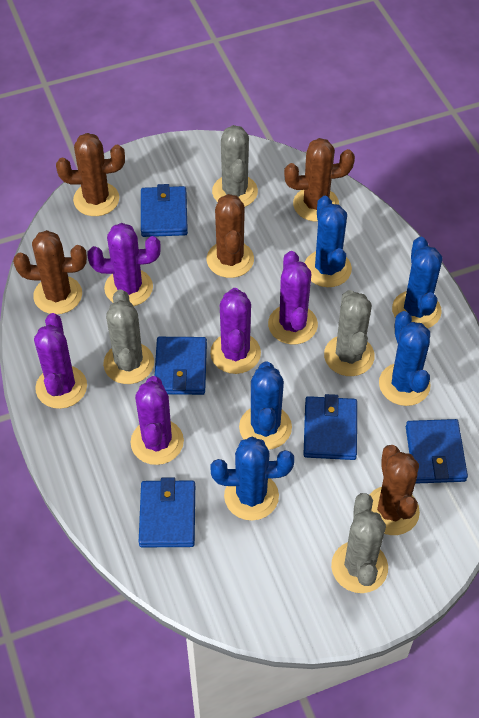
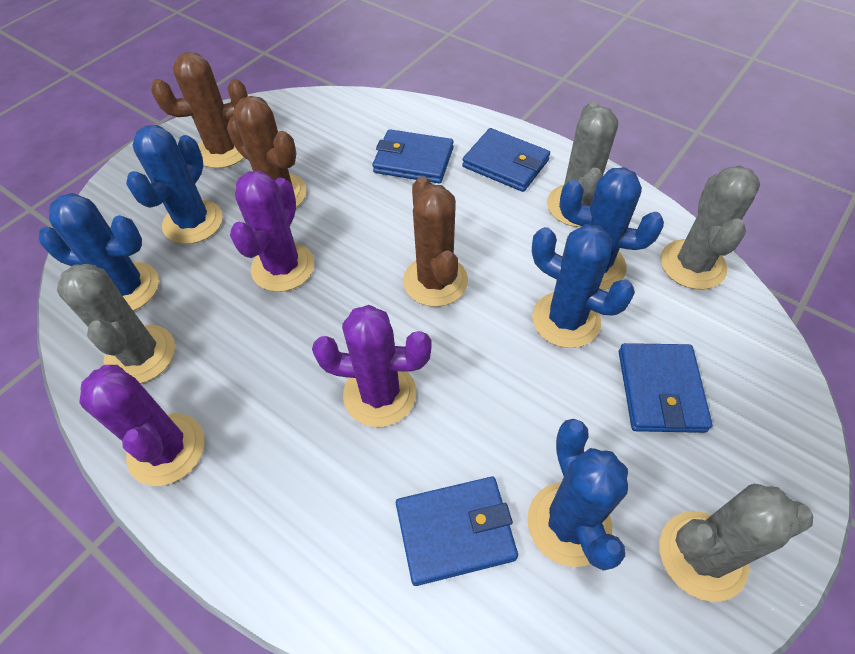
blue wallet: 5 -> 4
brown cactus: 5 -> 3
purple cactus: 5 -> 3

